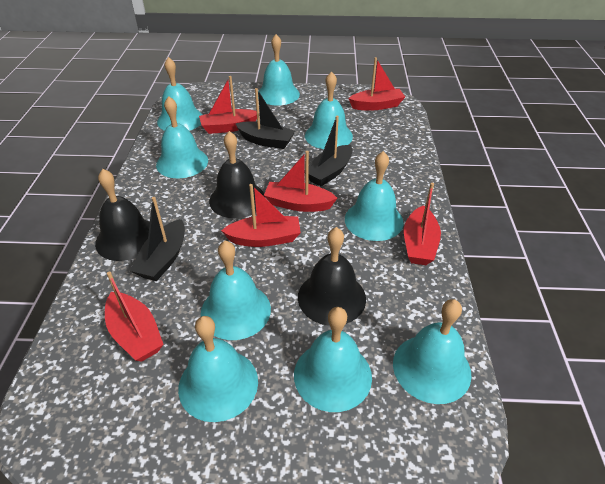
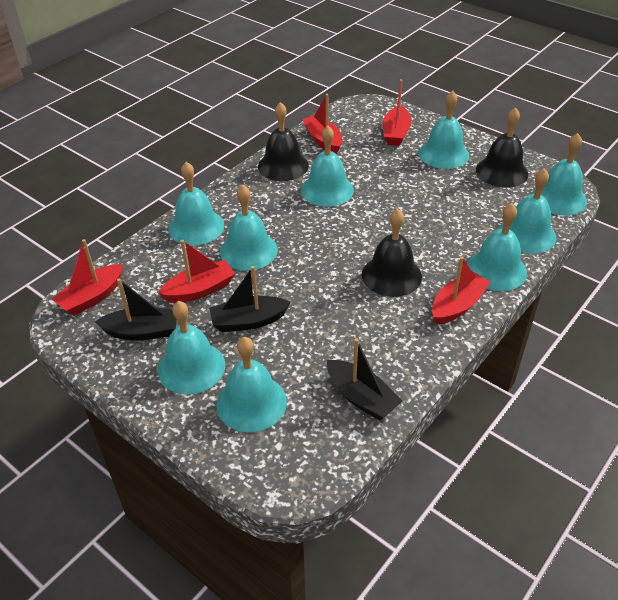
red boat: 6 -> 5

